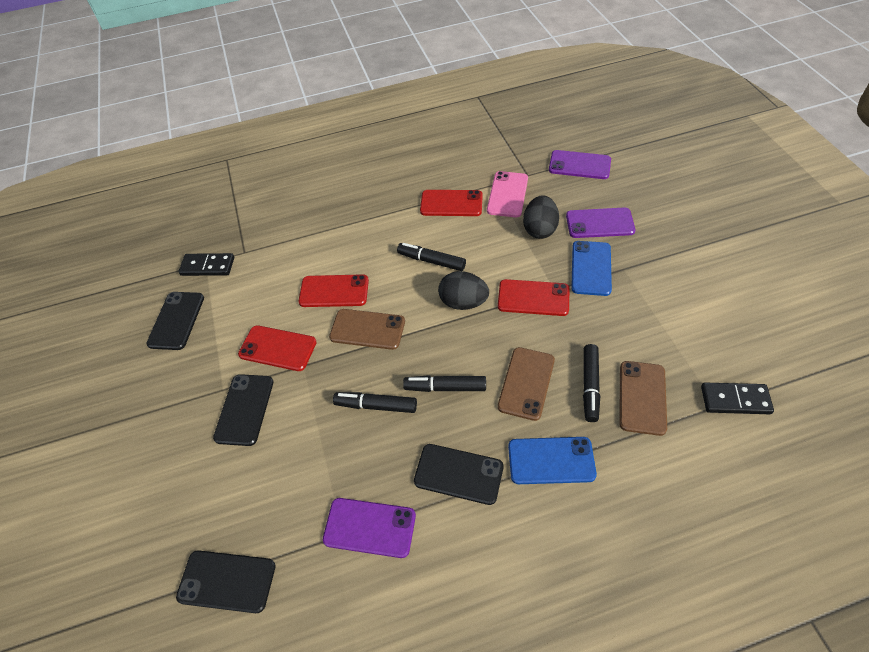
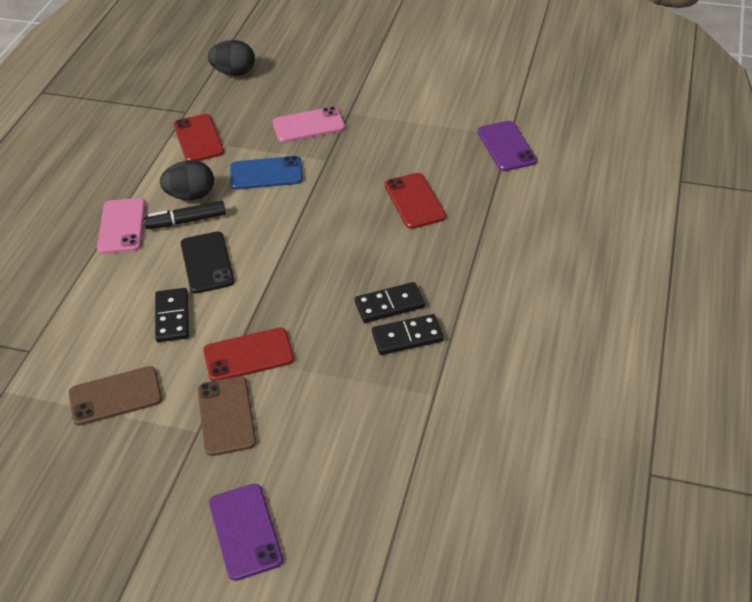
black domino: 2 -> 3
black marker: 4 -> 1
black phone: 4 -> 1
blue phone: 2 -> 1
brown phone: 3 -> 2
pink phone: 1 -> 2
purple phone: 3 -> 2
red phone: 4 -> 3

